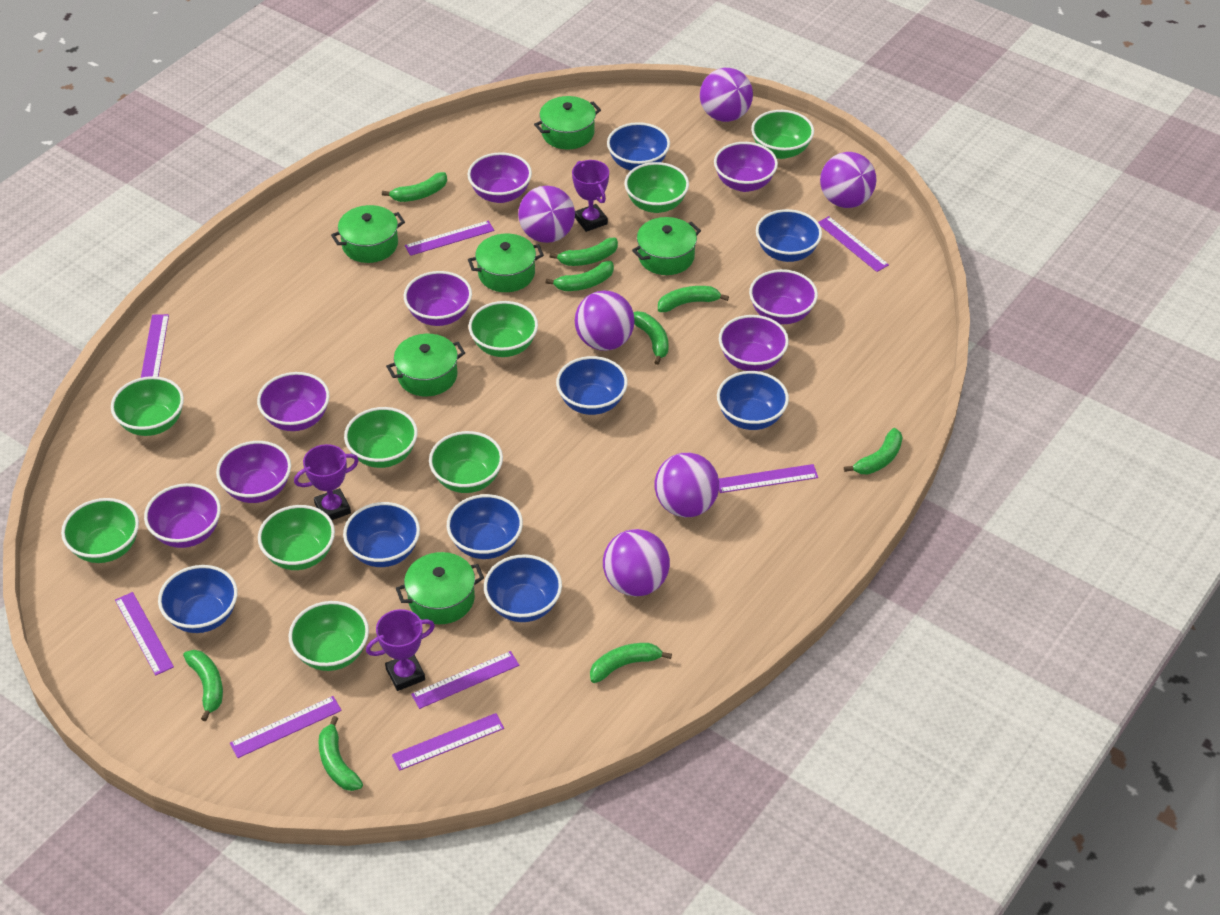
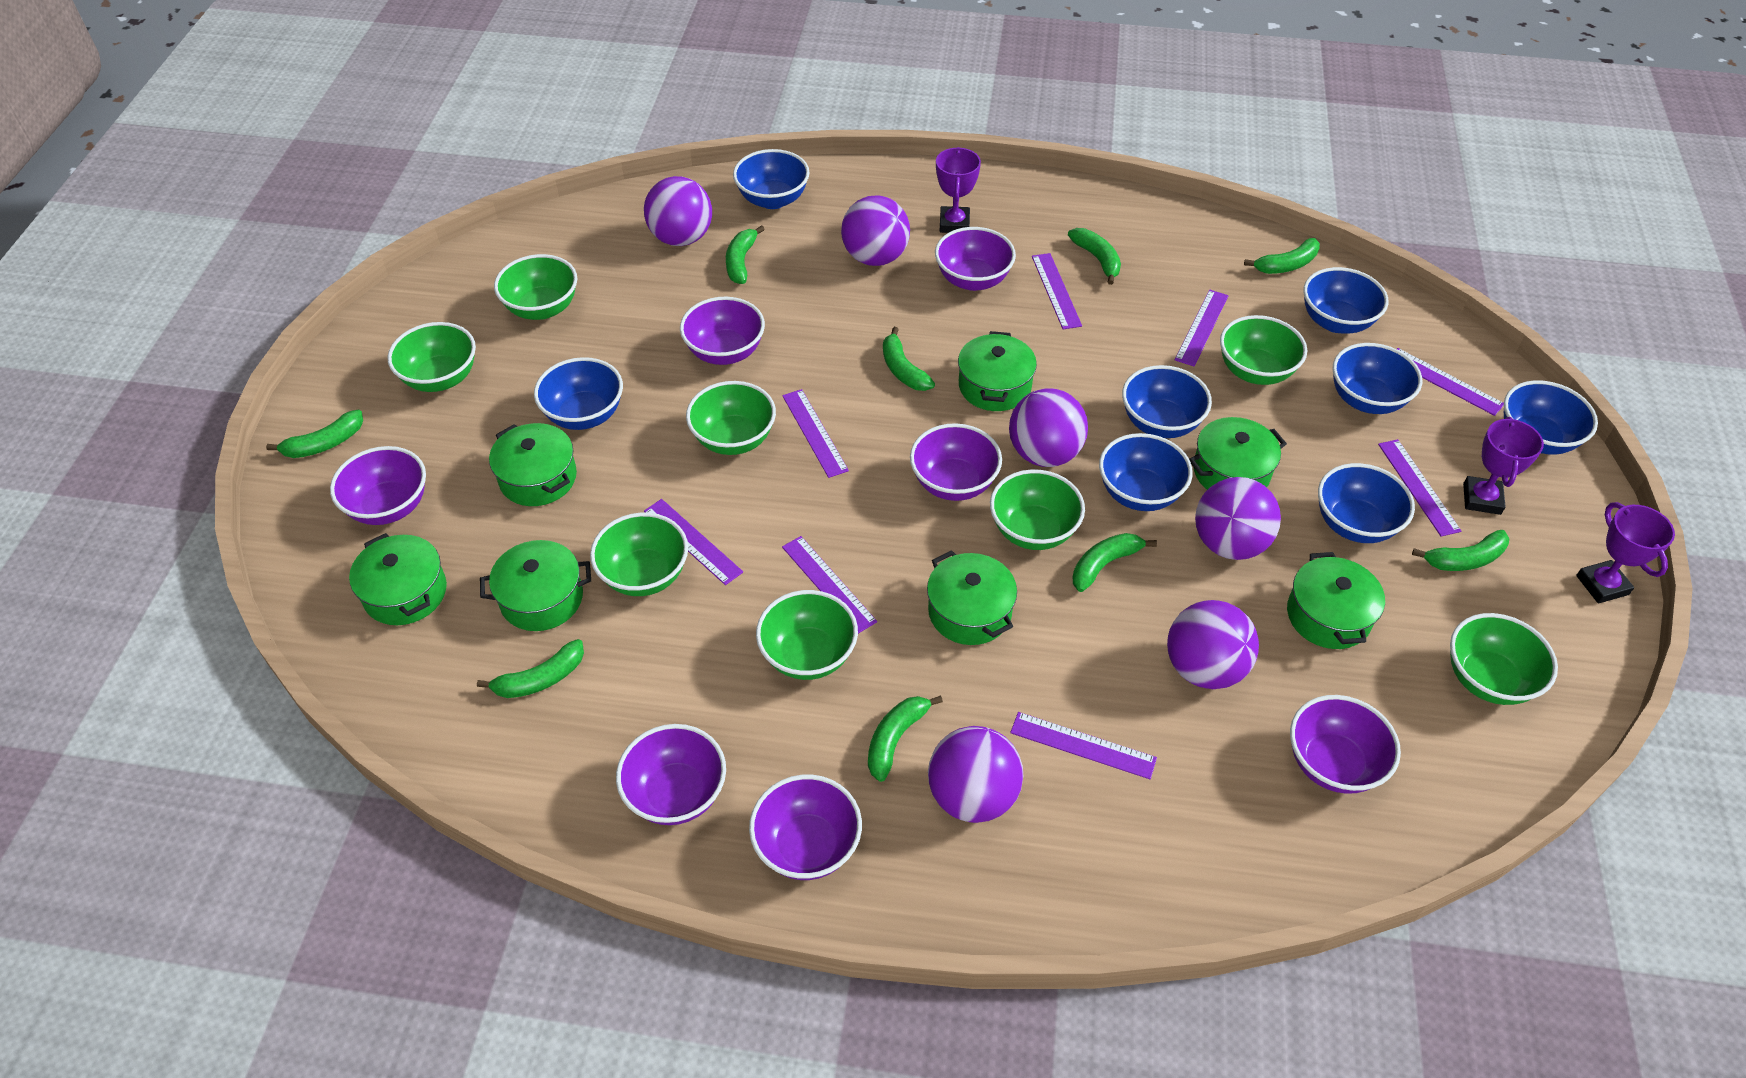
green bowl: 9 -> 8
green pot: 6 -> 7
purple bowl: 8 -> 7

